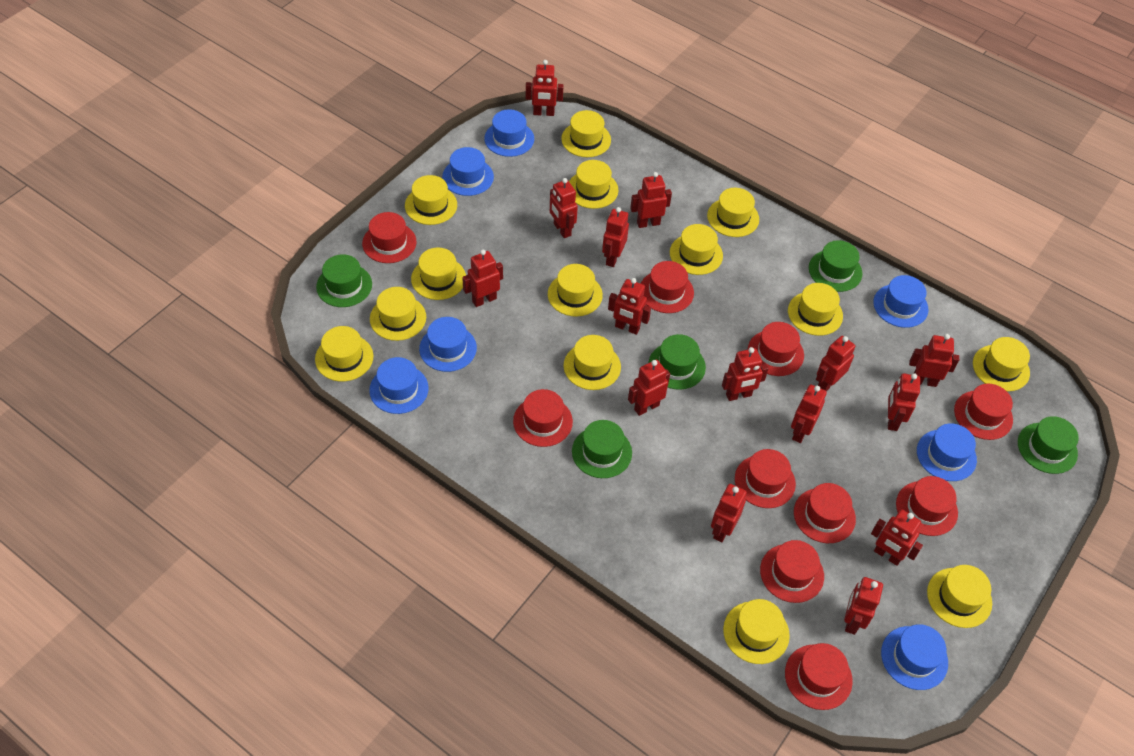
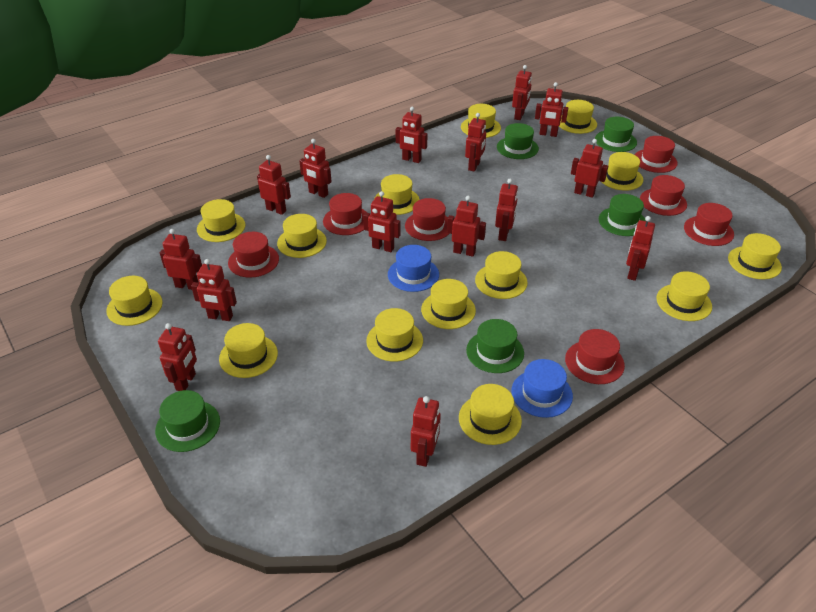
blue hat: 7 -> 2
red hat: 10 -> 7

